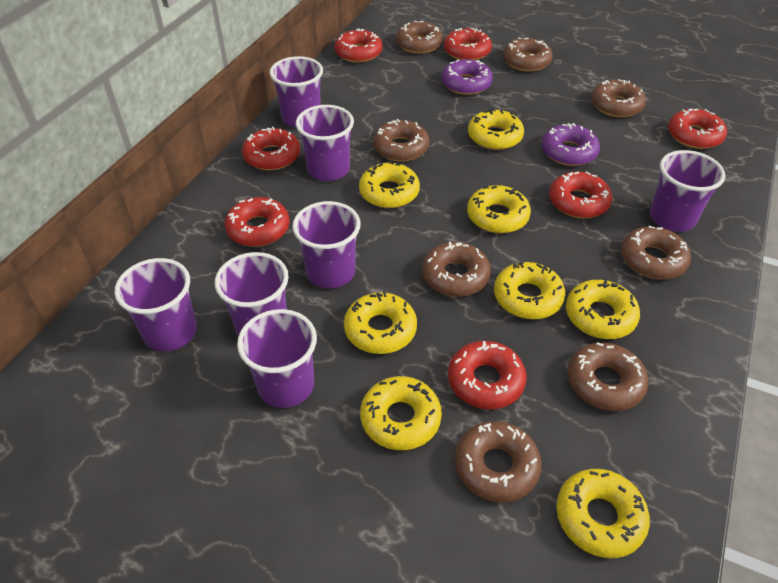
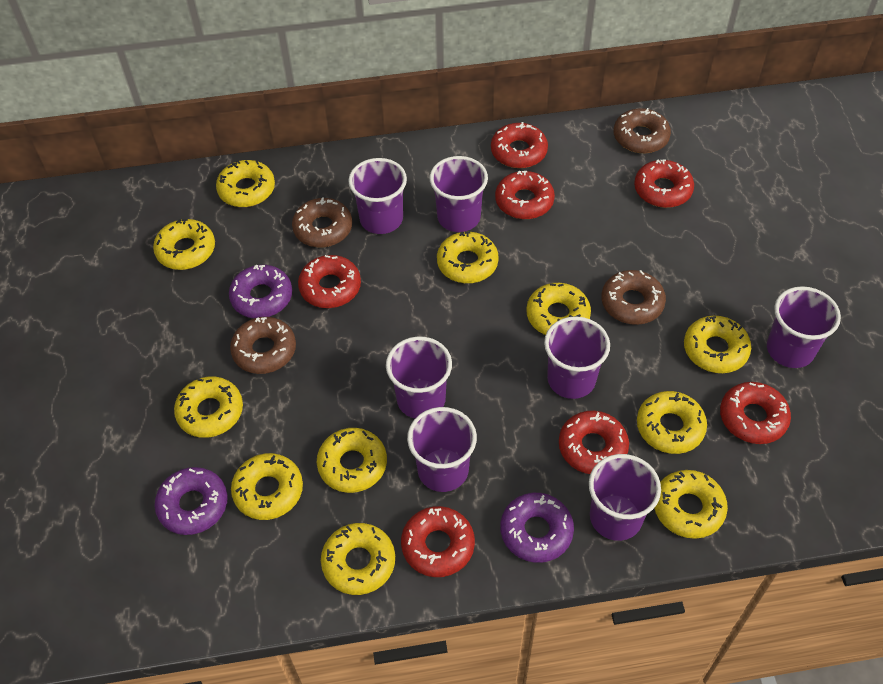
brown donut: 8 -> 4
purple donut: 2 -> 3
yellow donut: 8 -> 11

